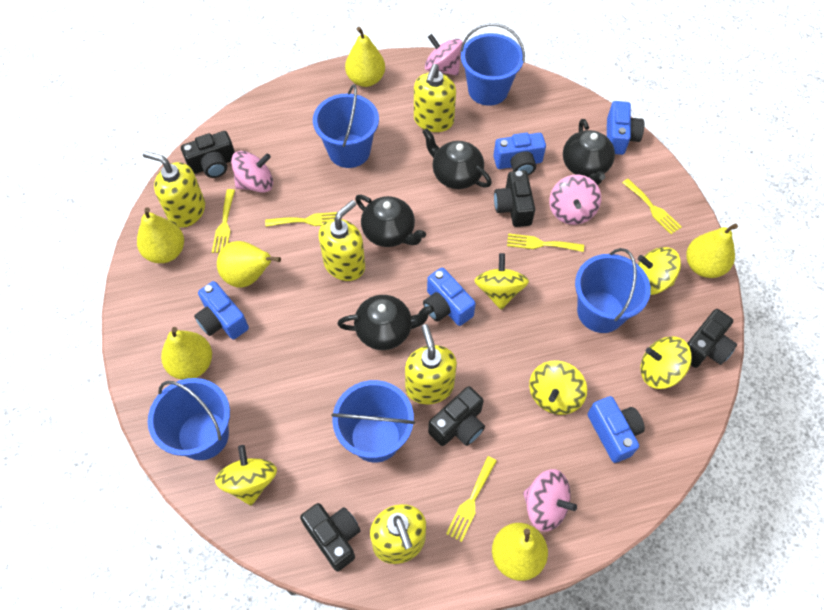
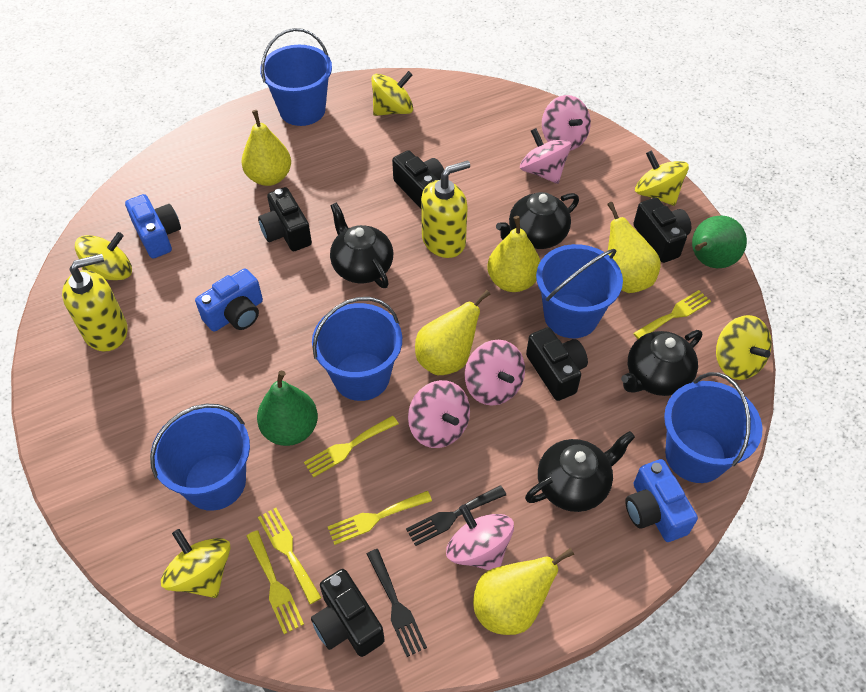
black fork: 0 -> 2
blue camera: 5 -> 3
green pear: 0 -> 2
pink spinning top: 4 -> 5
yellow pear: 6 -> 5
yellow soap dispenser: 5 -> 2

